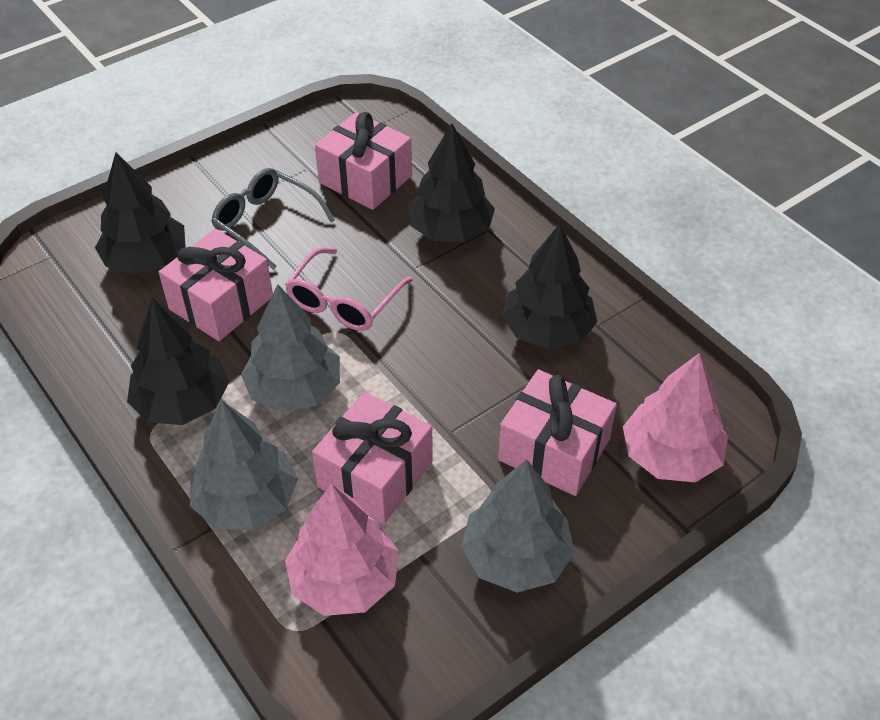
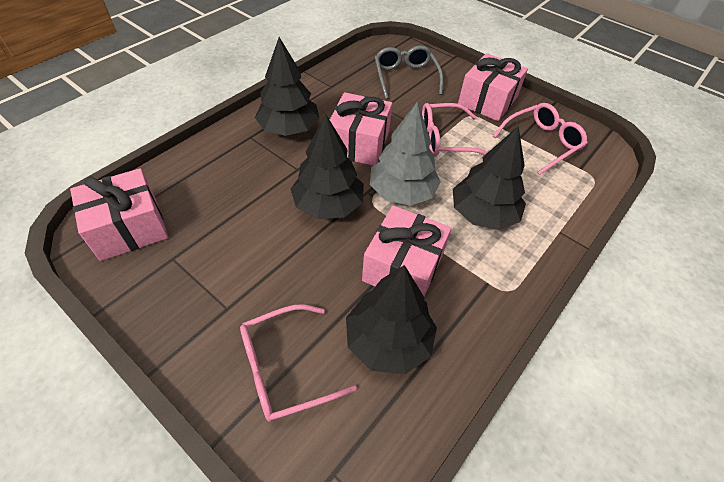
grey tree: 3 -> 1
pink glasses: 1 -> 3
pink tree: 2 -> 0

